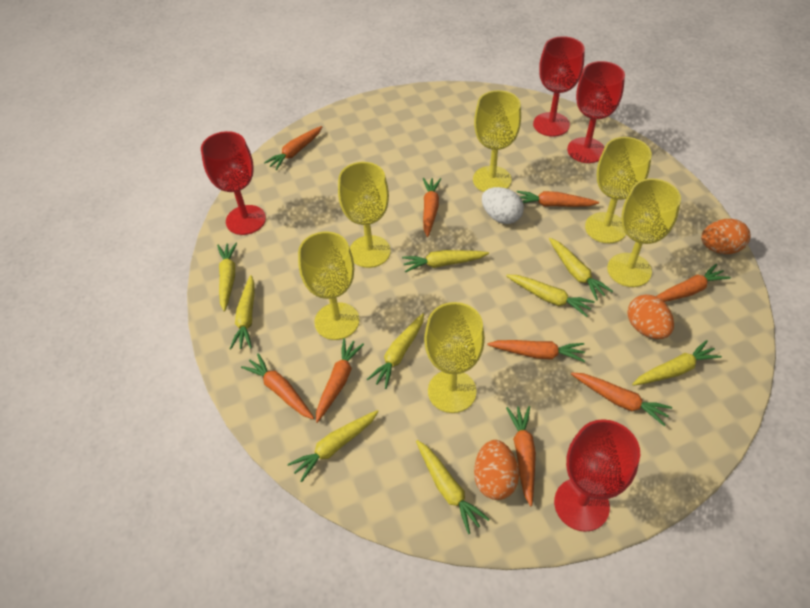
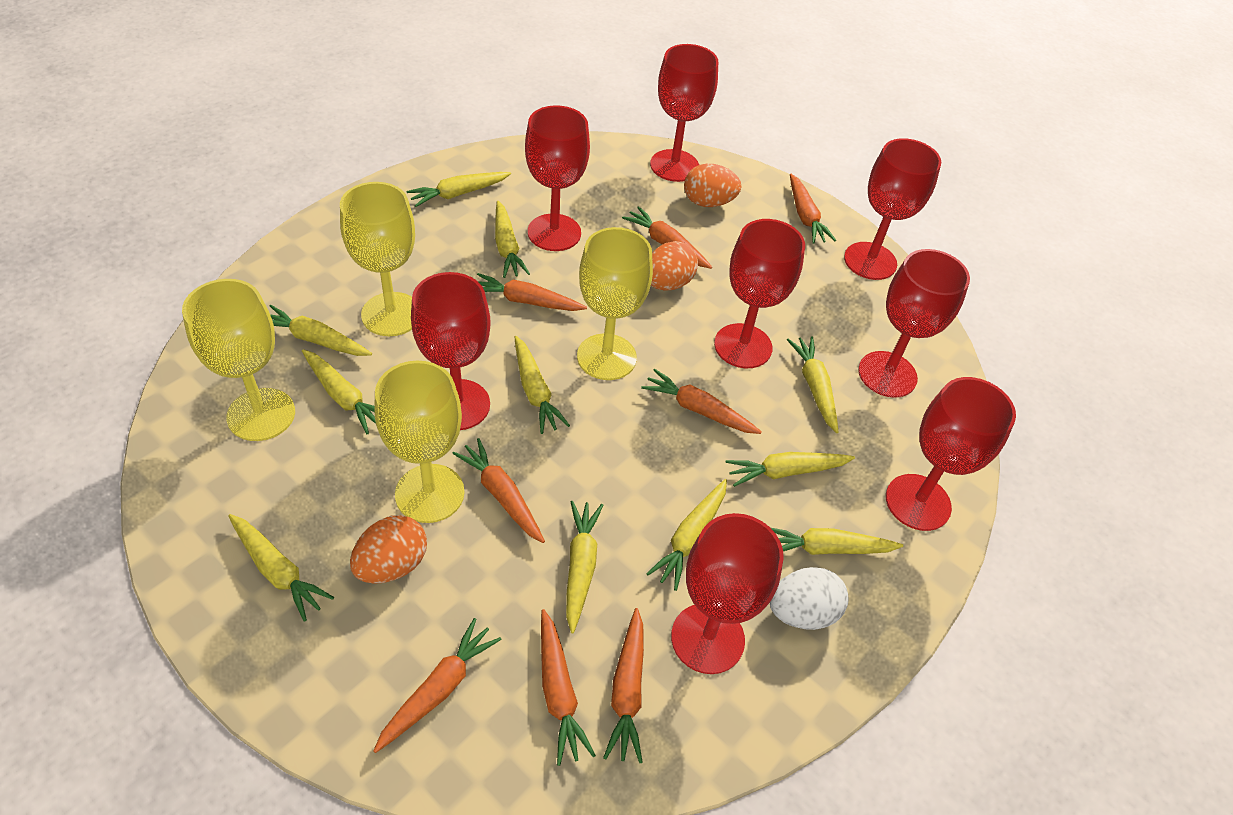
orange carrot: 9 -> 8
red goblet: 4 -> 8
yellow carrot: 9 -> 11
yellow goblet: 6 -> 4

